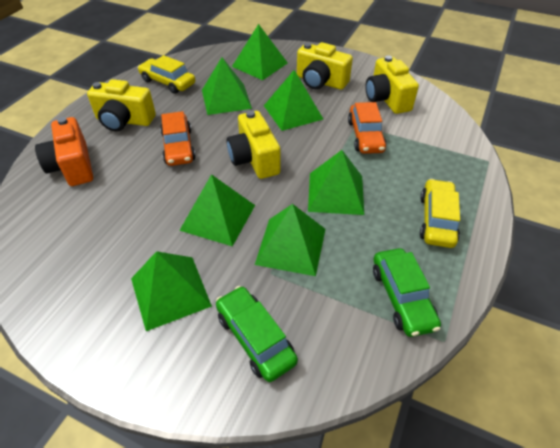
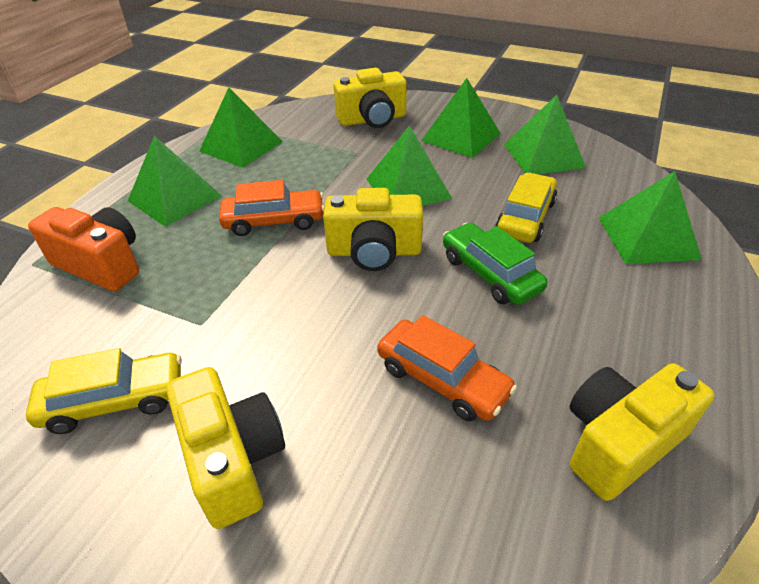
green car: 2 -> 1
green pyramid: 7 -> 6

